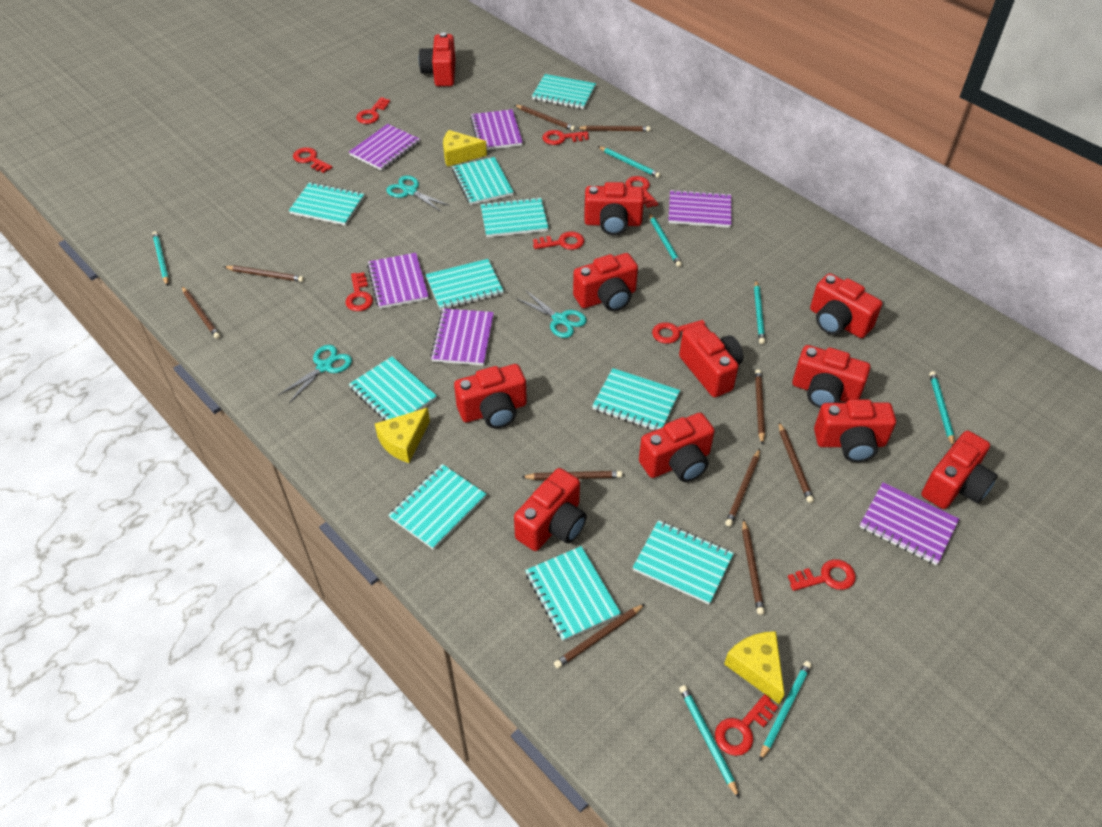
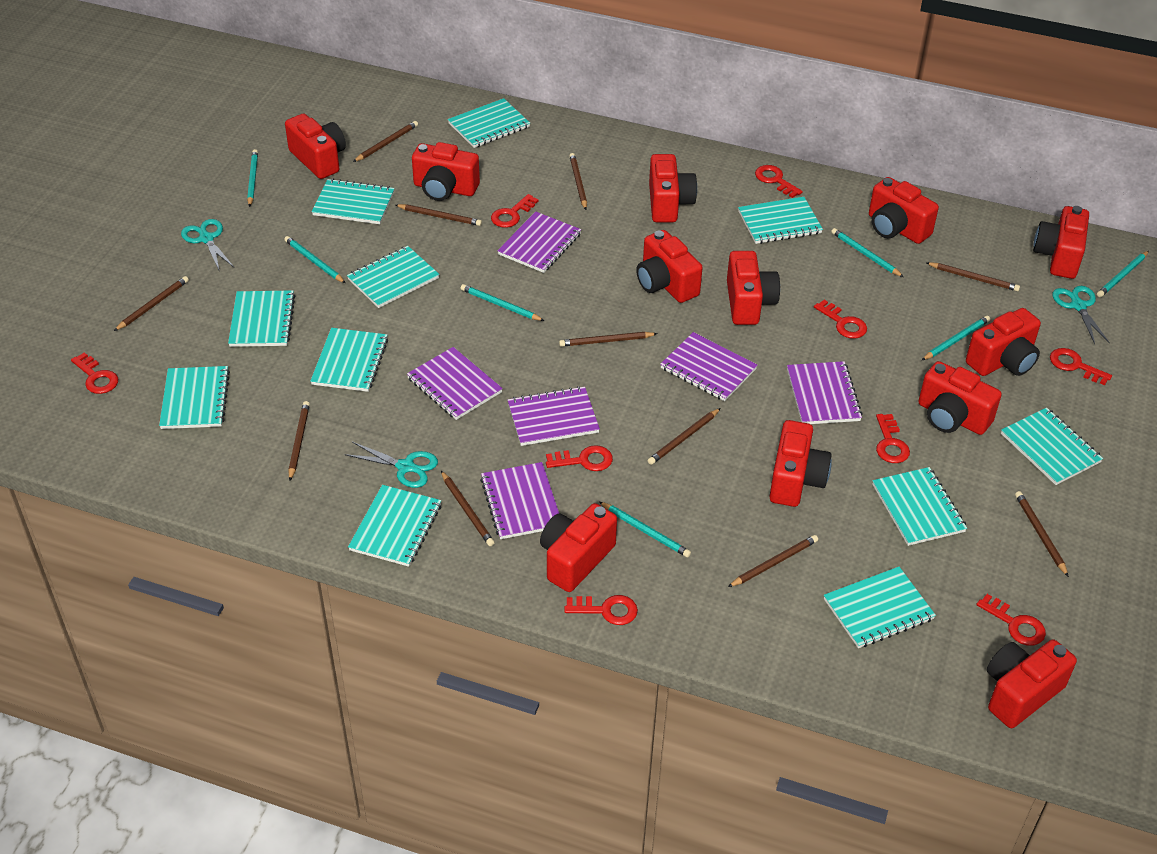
brown pencil: 10 -> 11
red camera: 11 -> 12
turquoise notebook: 10 -> 11
yellow cheese: 3 -> 0

